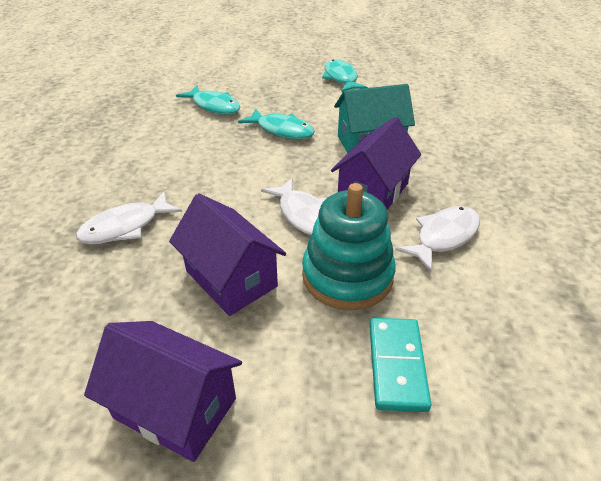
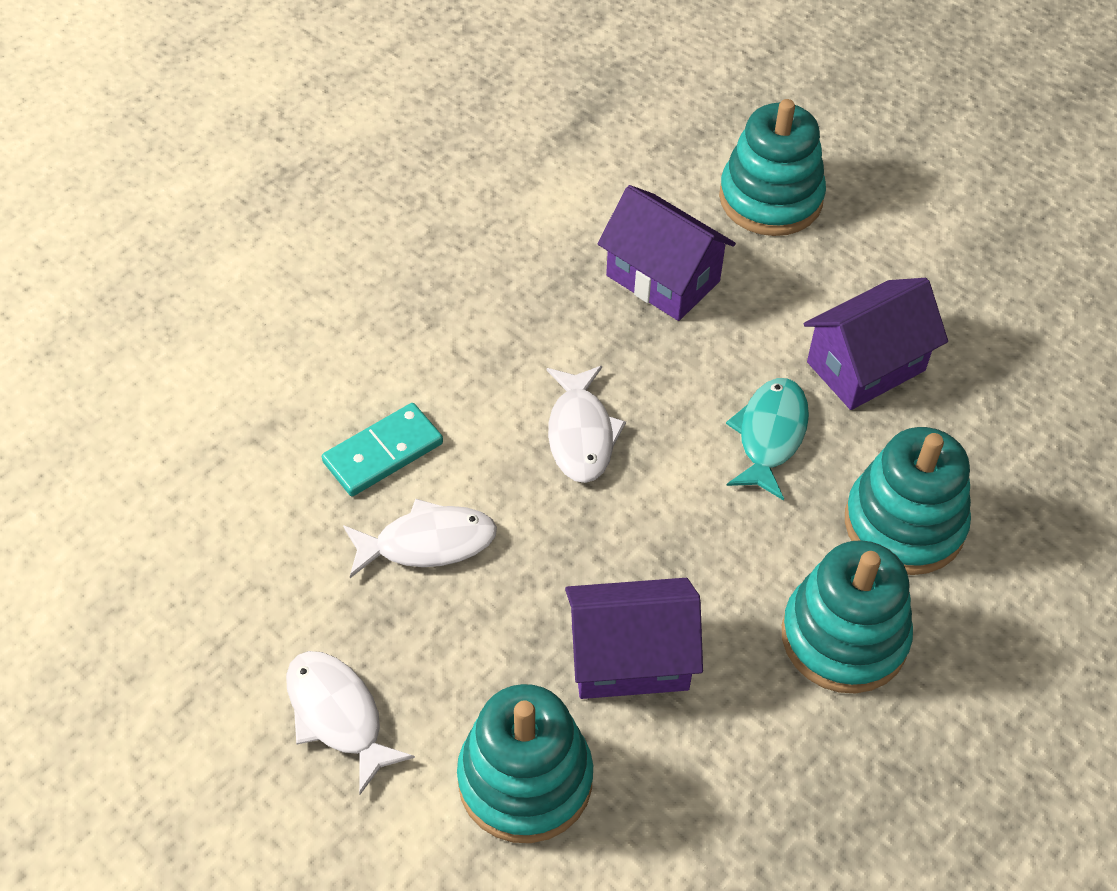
turquoise fish: 3 -> 1
turquoise house: 1 -> 0
turquoise stacking toy: 1 -> 4

